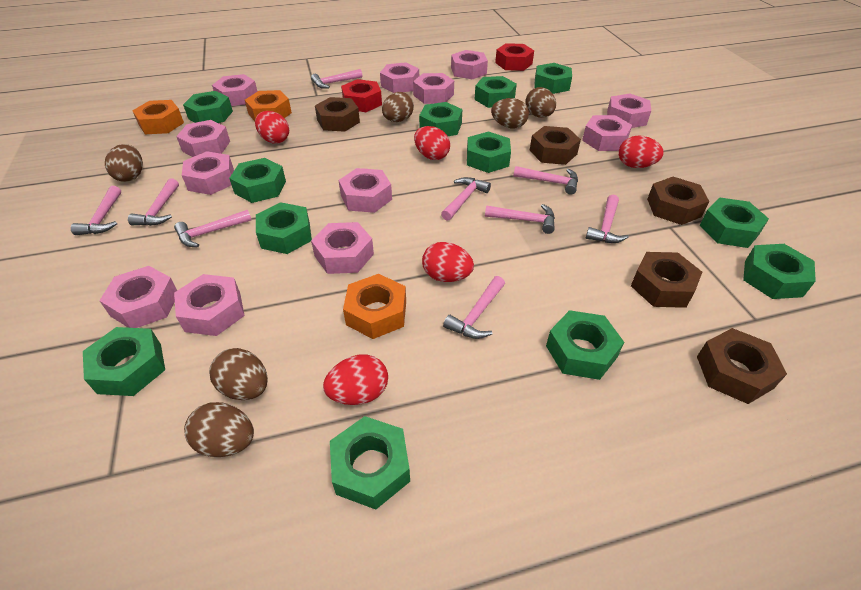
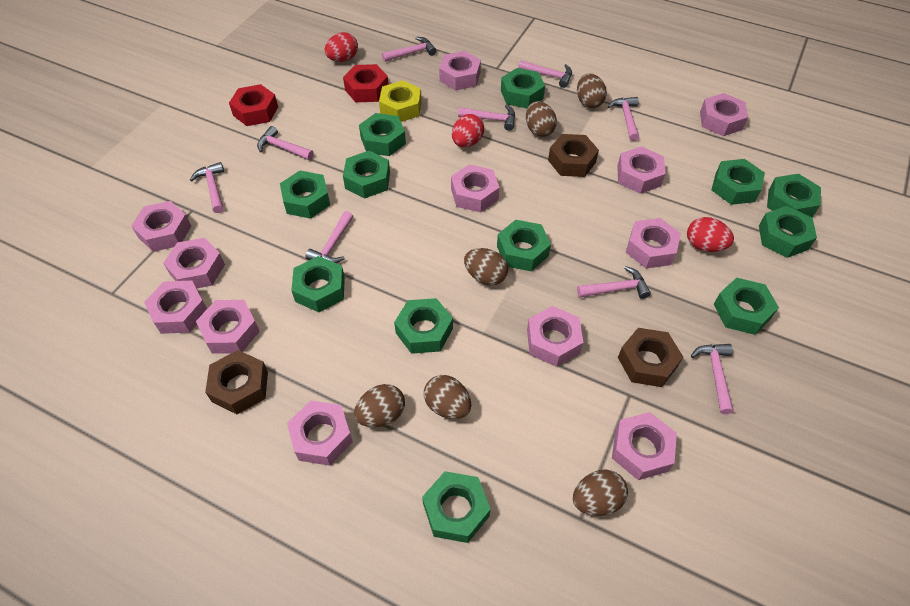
brown nut: 5 -> 3
orange nut: 3 -> 0
red egg: 5 -> 3
yellow nut: 0 -> 1

